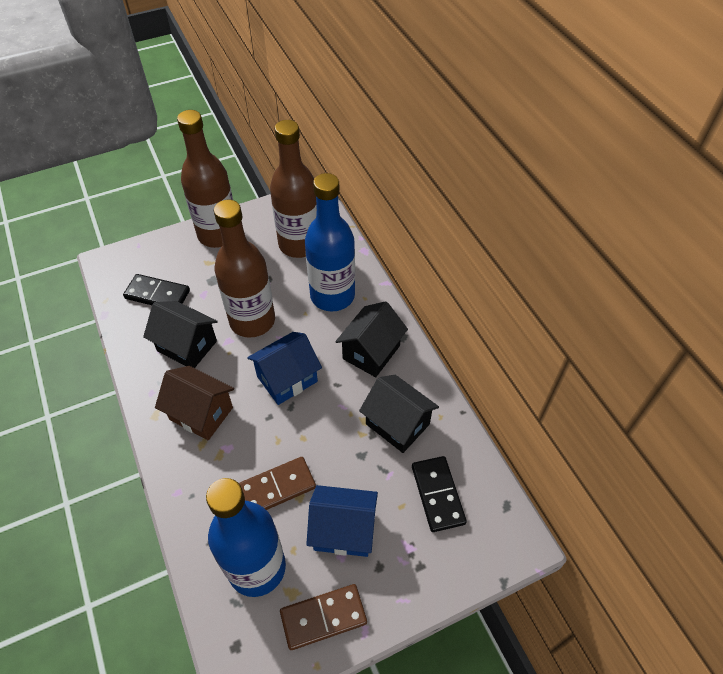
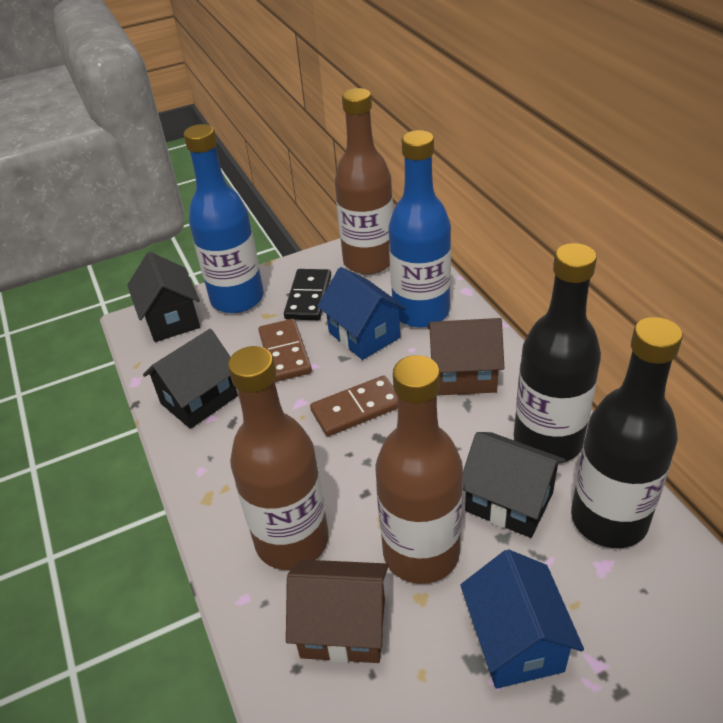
black bottle: 0 -> 2
black domino: 2 -> 1
brown house: 1 -> 2

